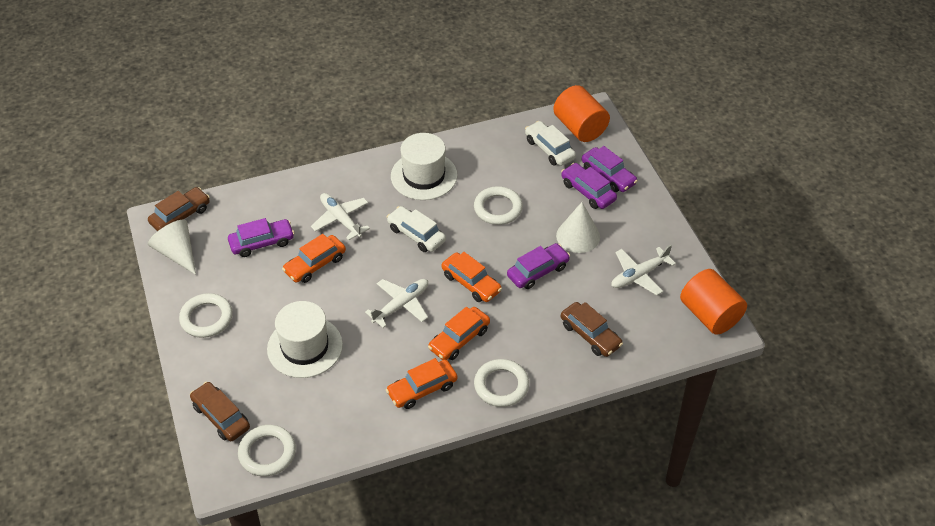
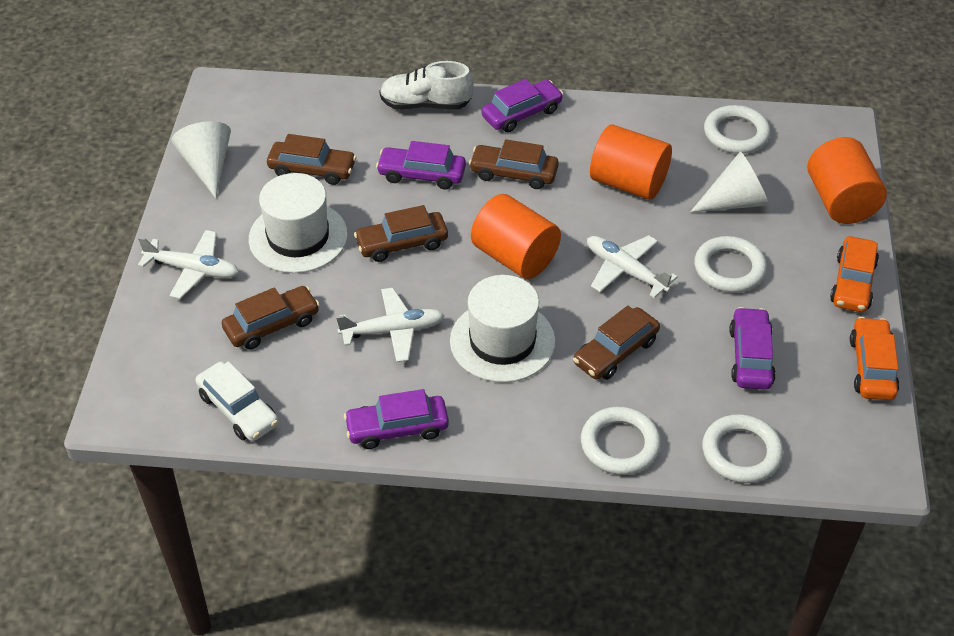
brown car: 3 -> 5
orange car: 4 -> 2
orange cylinder: 2 -> 3
white car: 2 -> 1
white shoe: 0 -> 1

